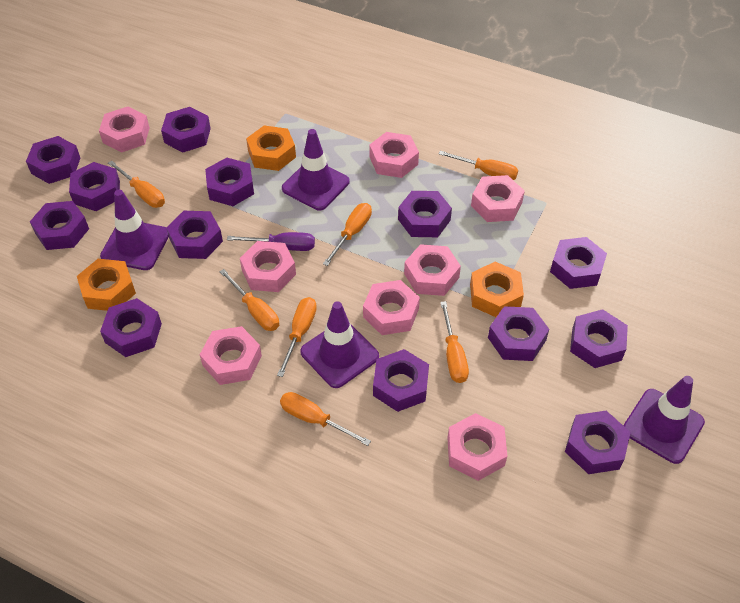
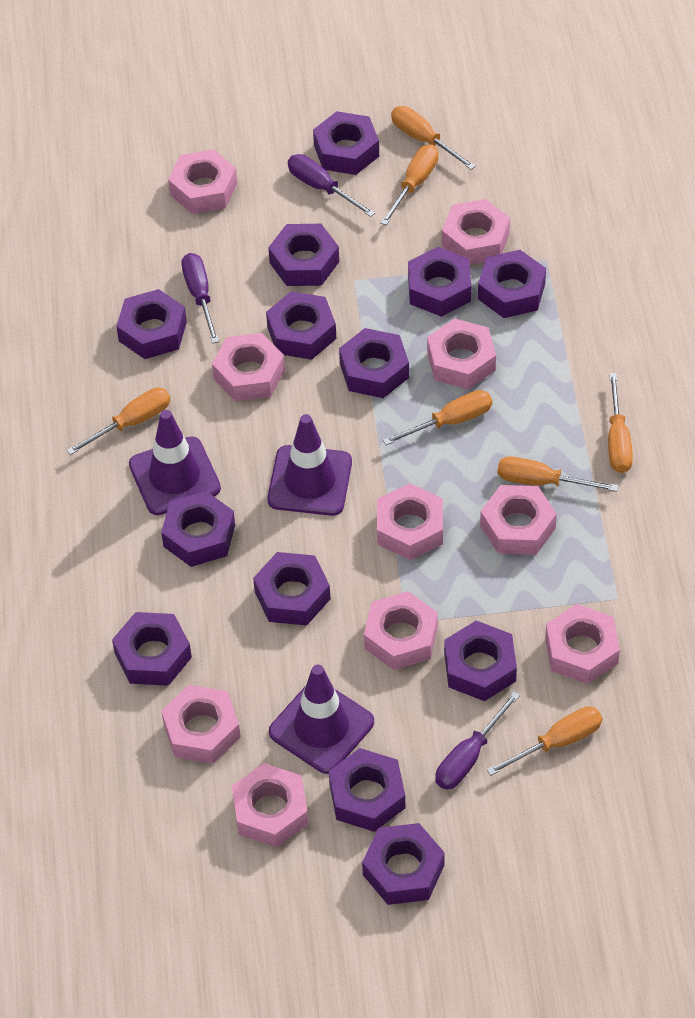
orange nut: 3 -> 0
pink nut: 8 -> 10
purple screwdriver: 1 -> 3
purple traffic cone: 4 -> 3

